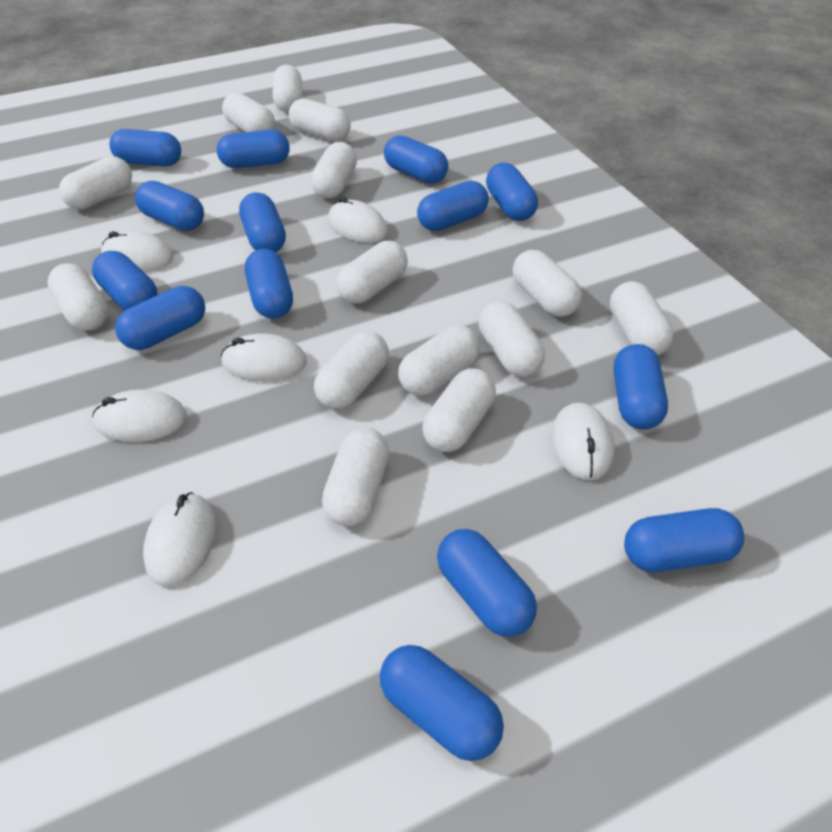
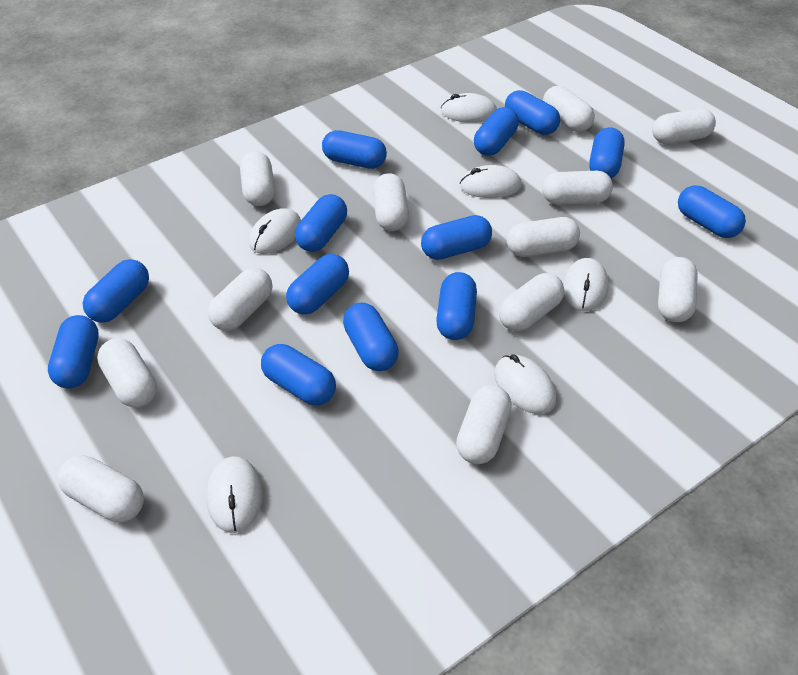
blue capsule: 14 -> 13
white capsule: 14 -> 12

